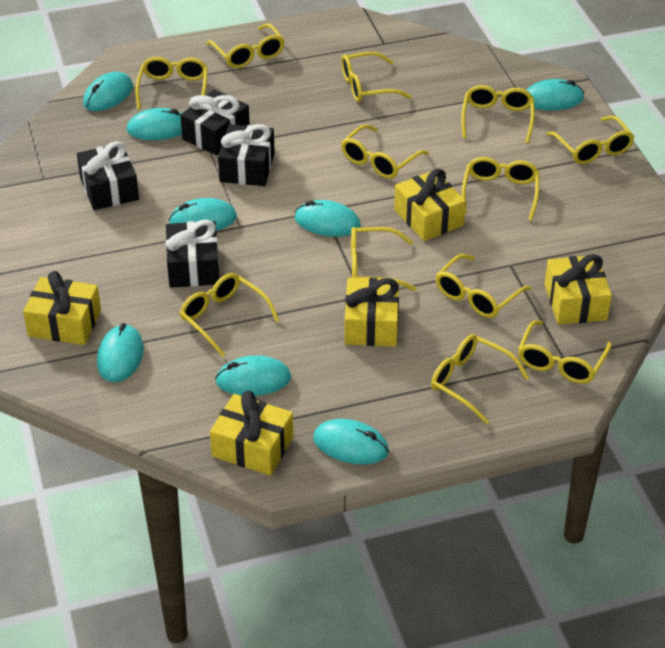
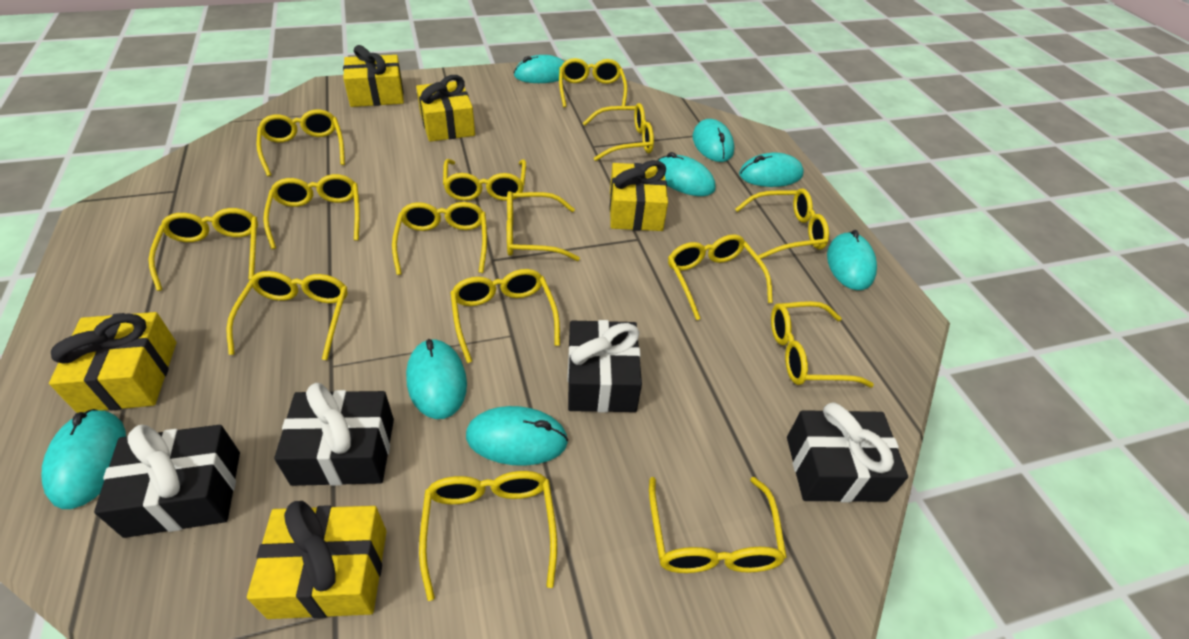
yellow glasses: 12 -> 15

